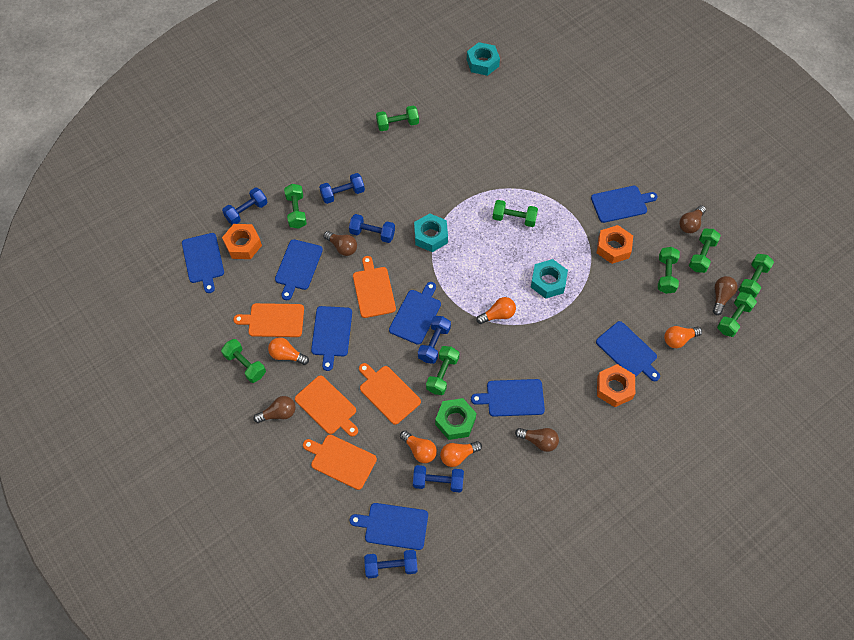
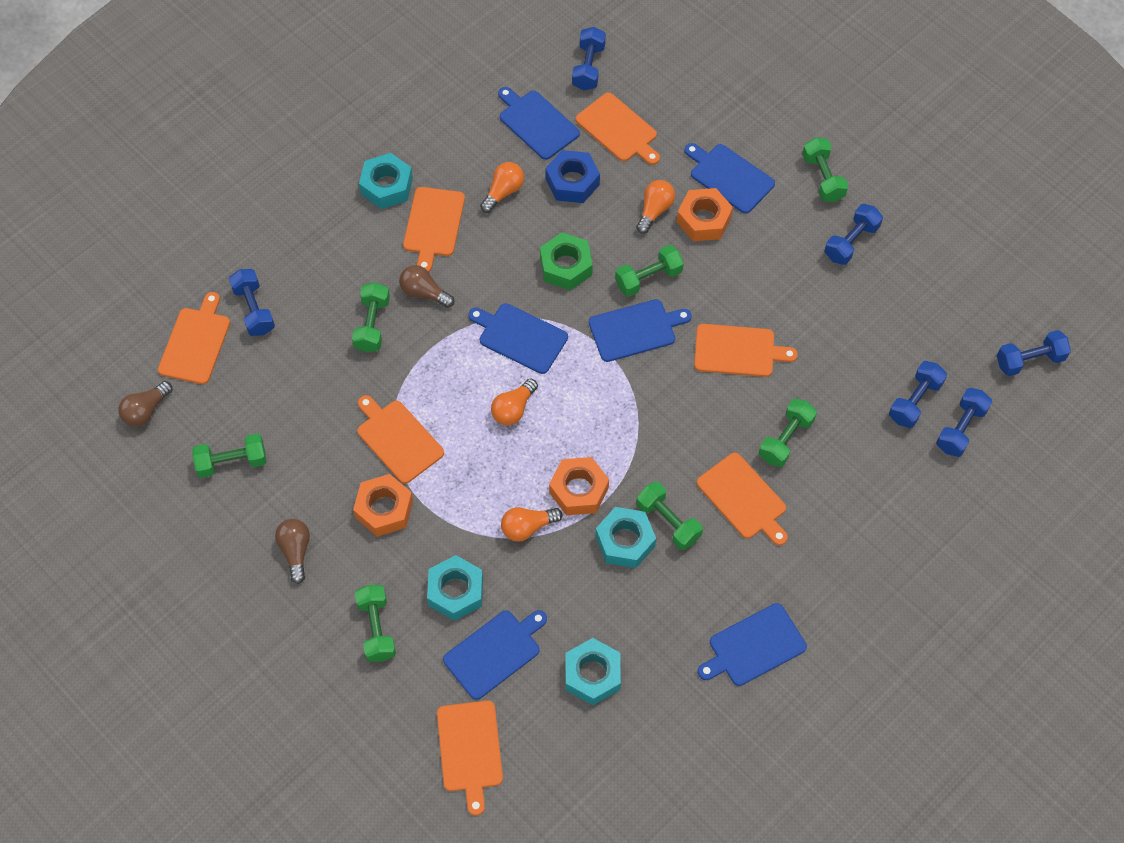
blue cutting board: 8 -> 6
blue nut: 0 -> 1
brown light bulb: 5 -> 3
green dumbbell: 9 -> 7
orange cutting board: 5 -> 7
orange light bulb: 5 -> 4
turquoise nut: 3 -> 4

